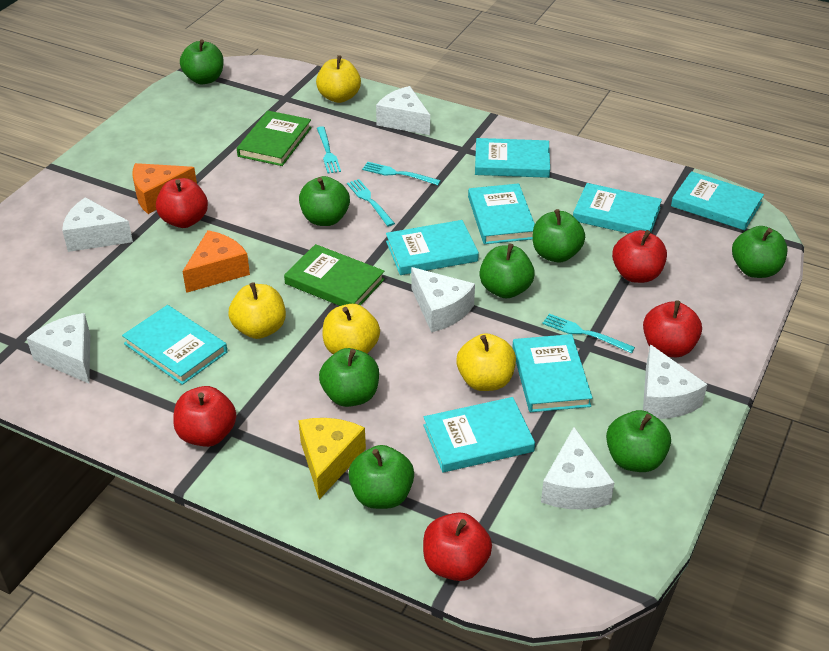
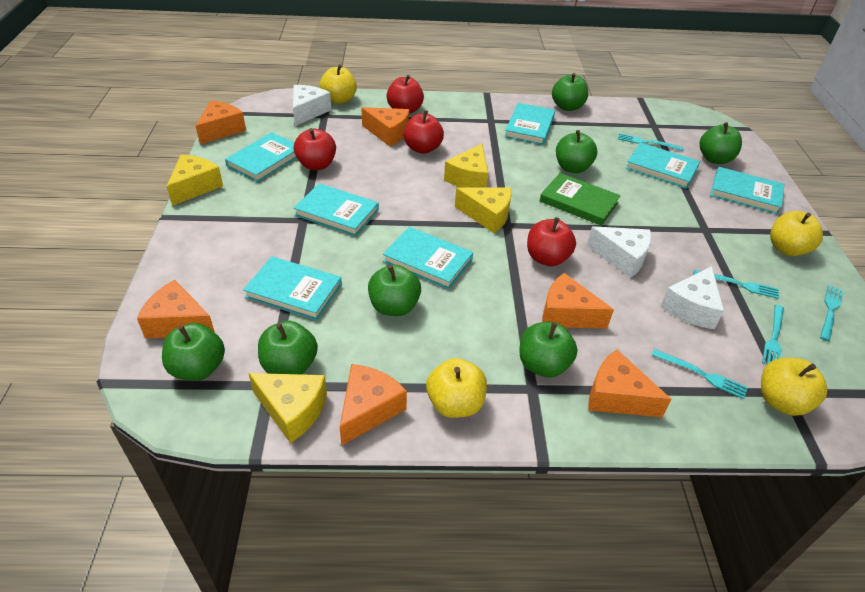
green apple: 8 -> 7
green book: 2 -> 1
orange cheese: 2 -> 6
red apple: 5 -> 4
turquoise book: 8 -> 7
turquoise fork: 4 -> 5
white cheese: 6 -> 3
yellow cheese: 1 -> 4

